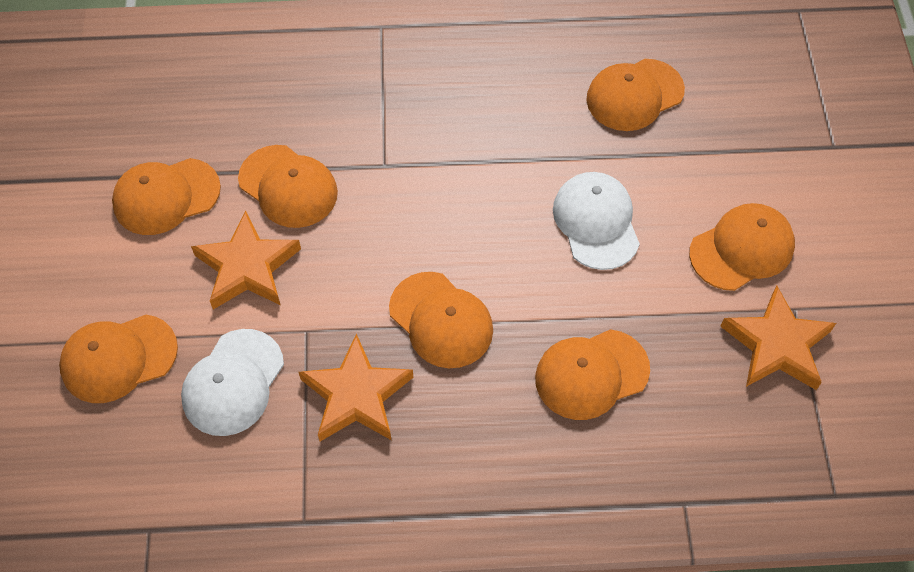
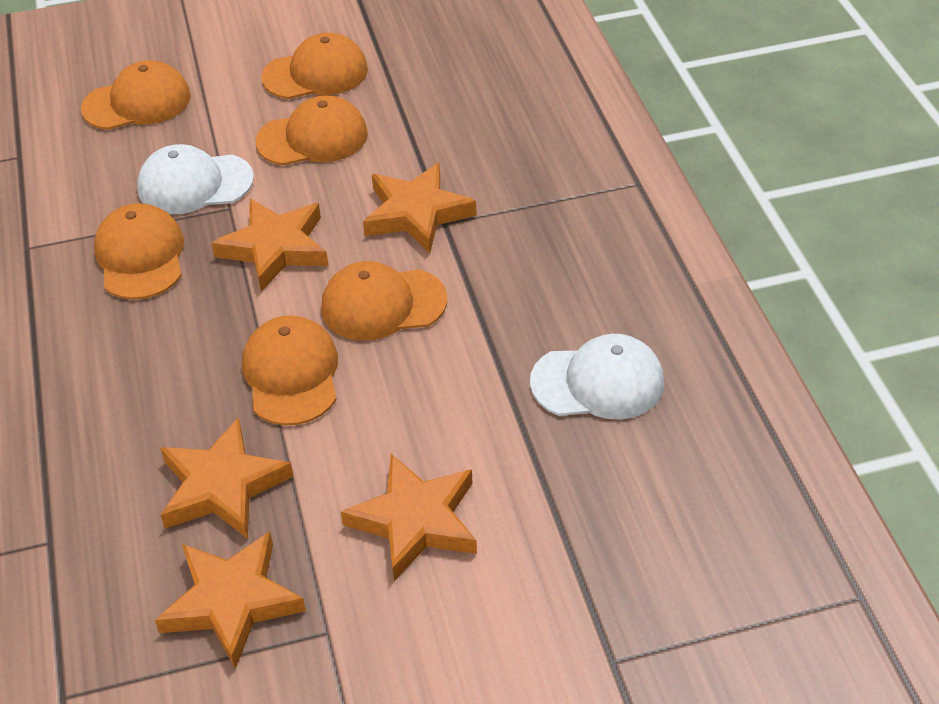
orange cap: 7 -> 6
orange star: 3 -> 5

